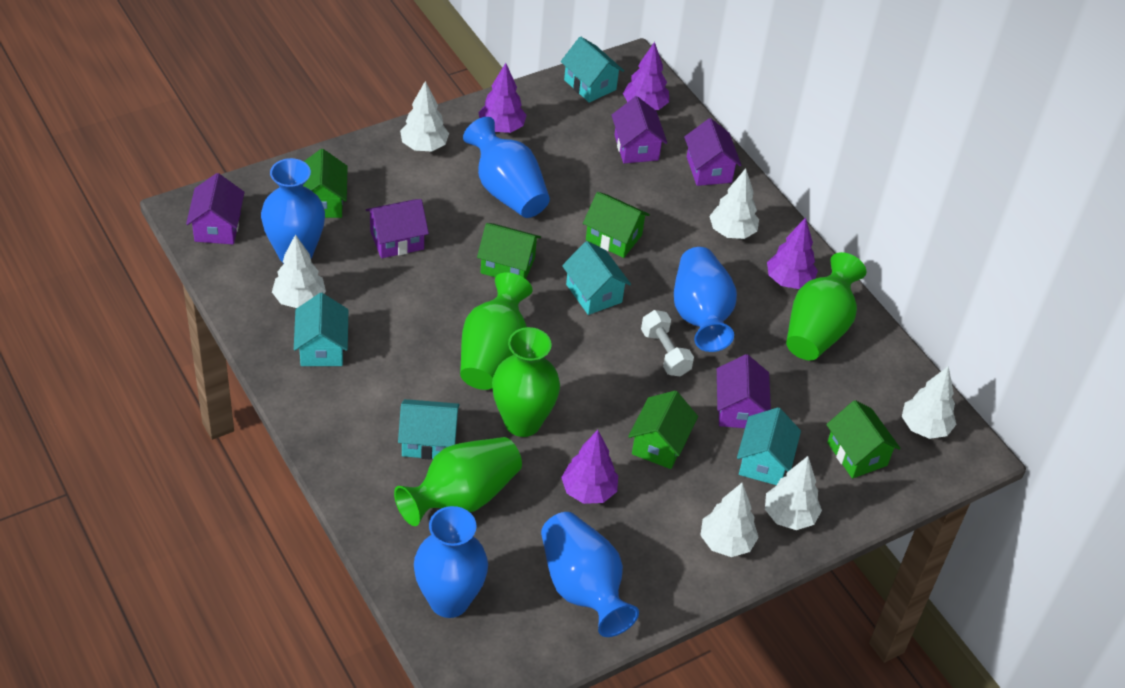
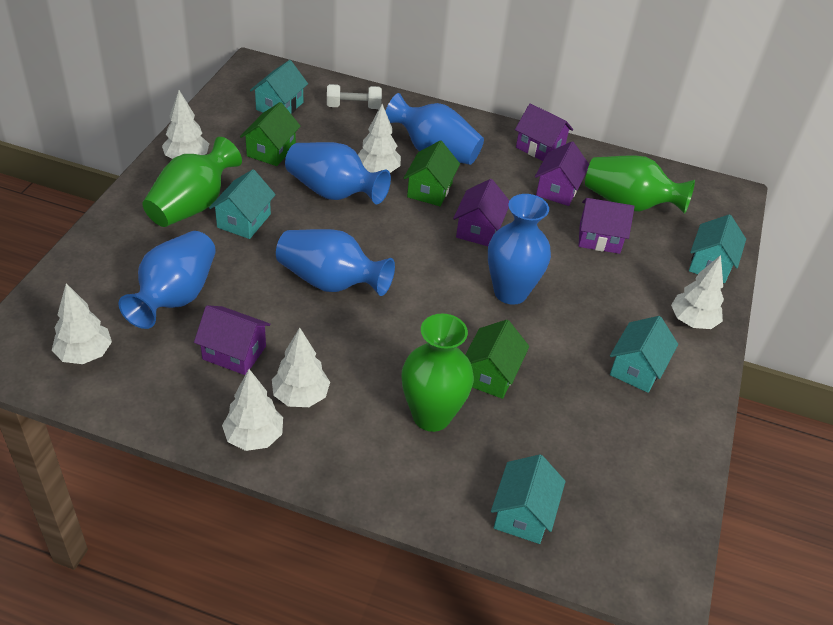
green house: 5 -> 3
green vase: 4 -> 3
purple tree: 4 -> 0

